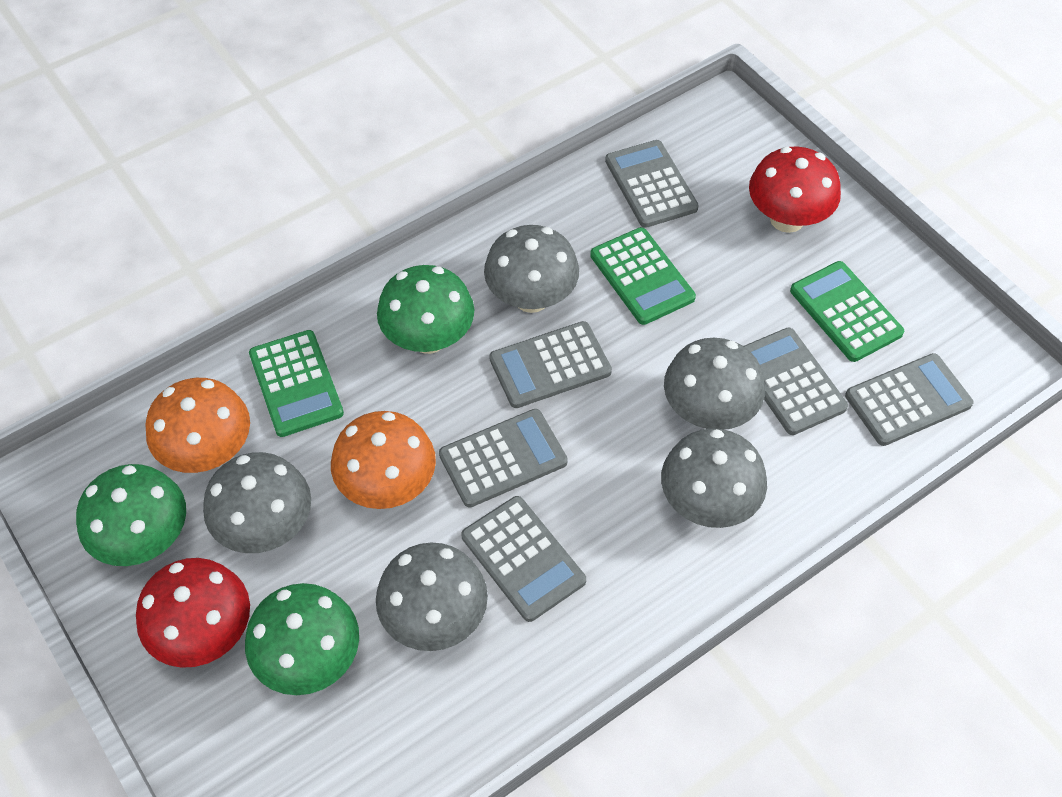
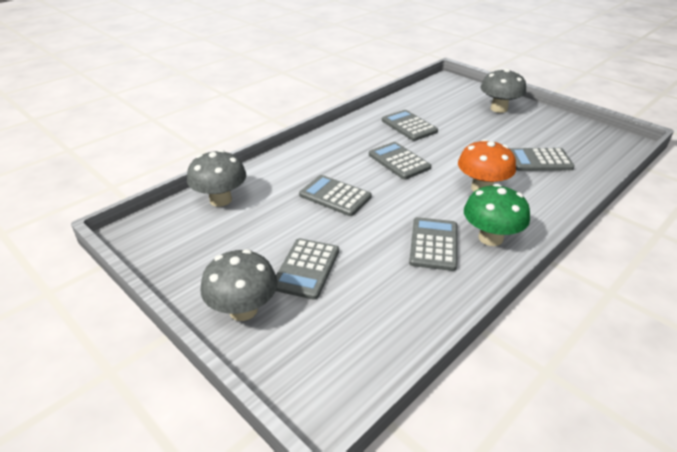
green calculator: 3 -> 0
green mushroom: 3 -> 1
grey mushroom: 5 -> 3
orange mushroom: 2 -> 1
red mushroom: 2 -> 0

